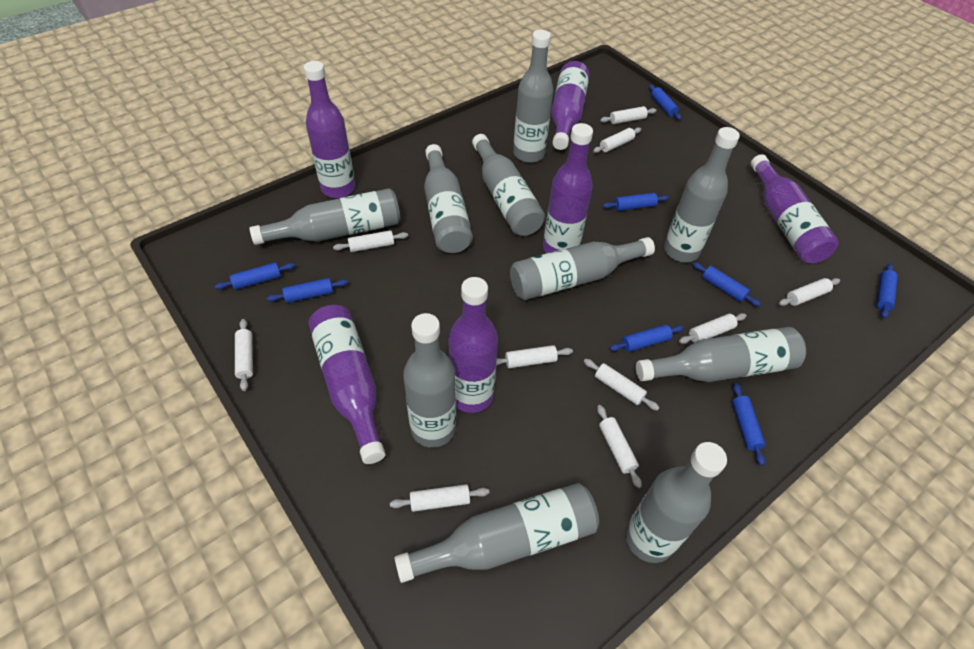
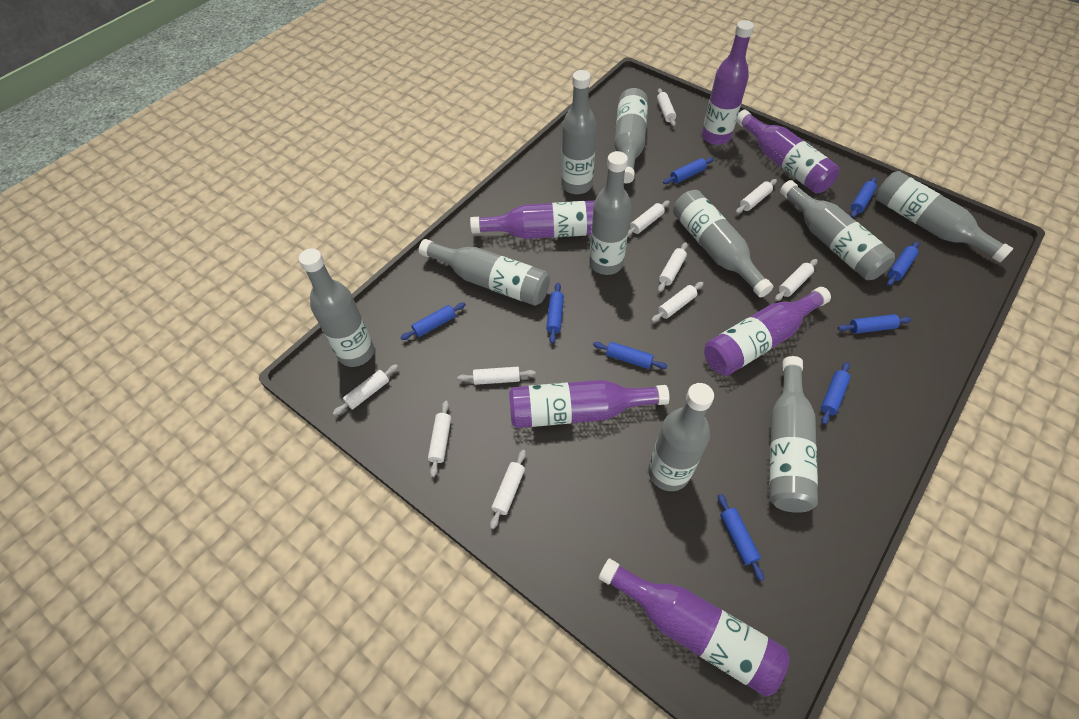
blue rolling pin: 8 -> 9

